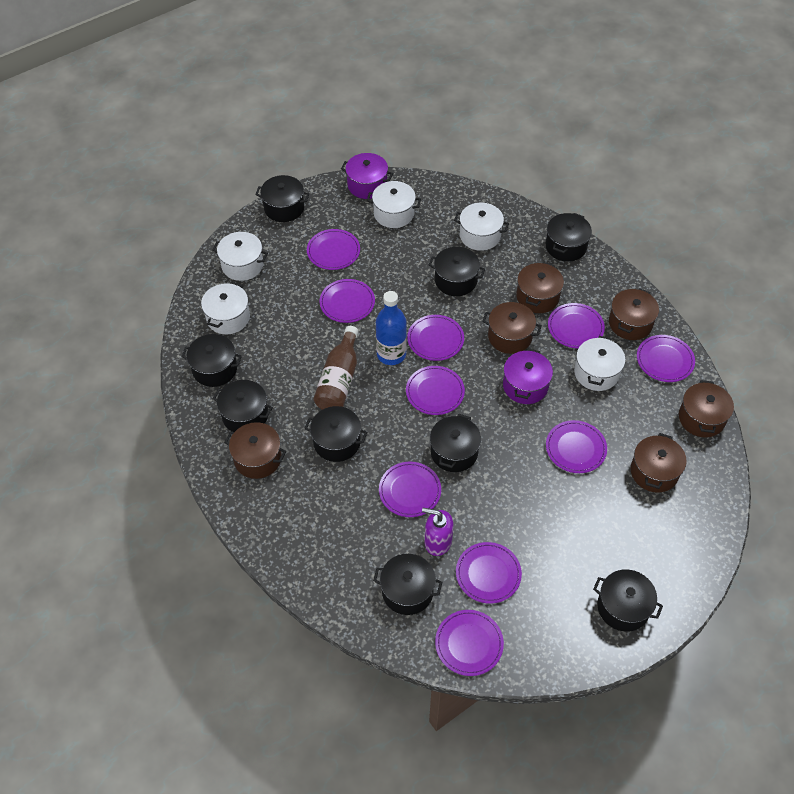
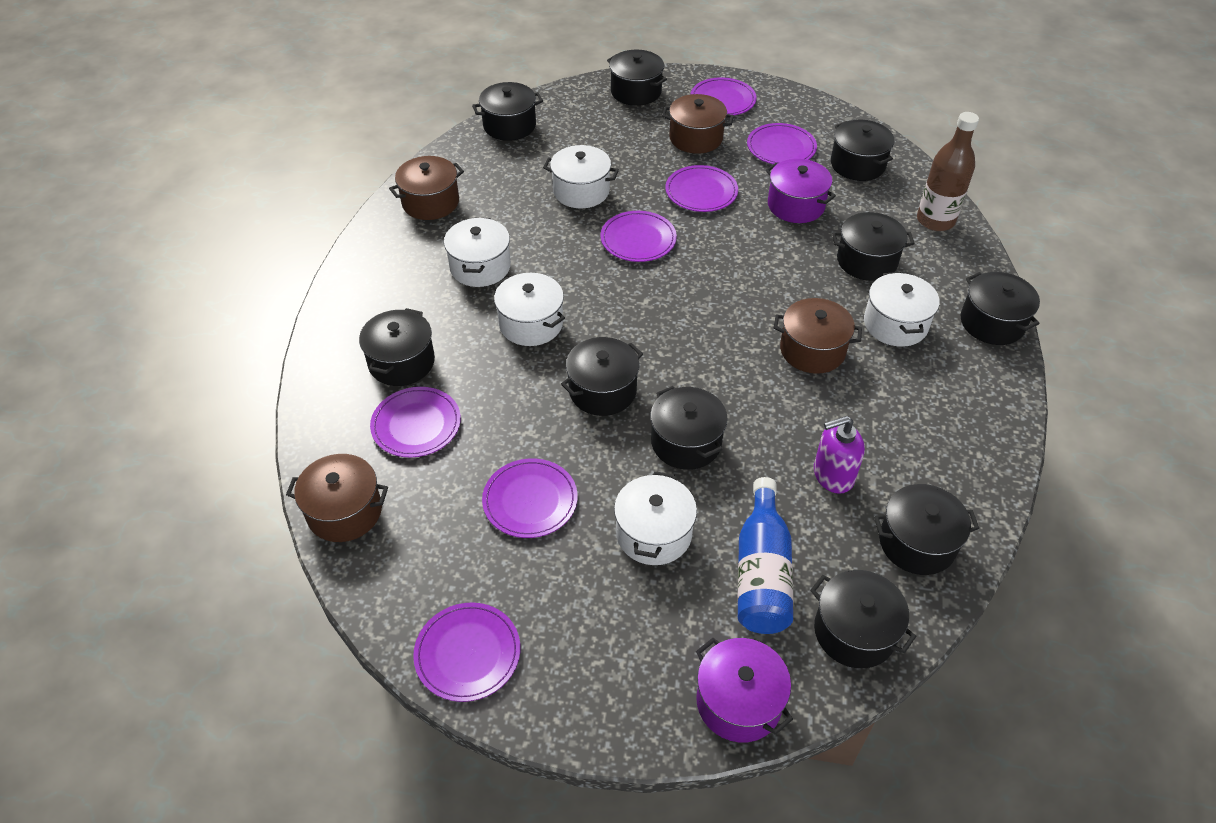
black pot: 9 -> 10
brown pot: 6 -> 4
purple plate: 10 -> 7

